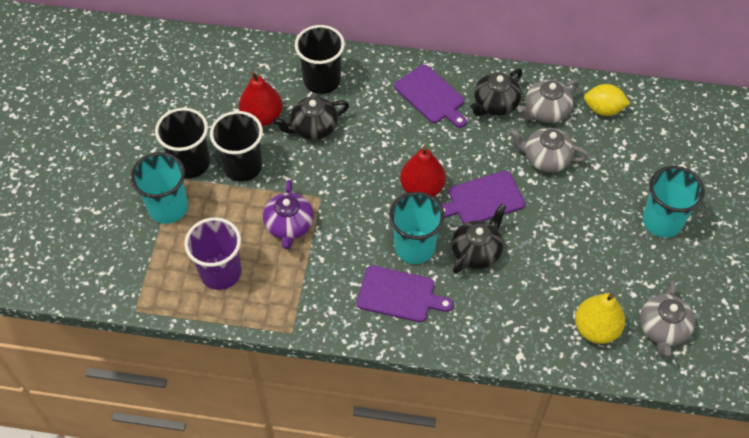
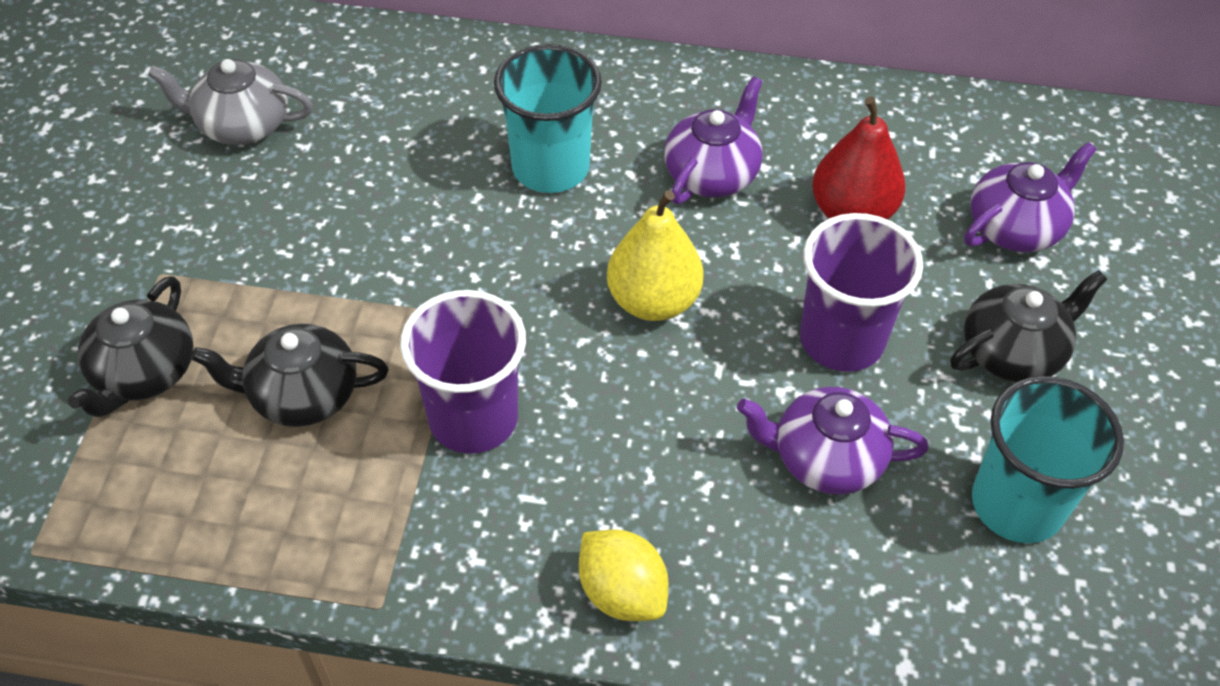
black cup: 3 -> 0
grey teapot: 3 -> 1
purple cup: 1 -> 2
purple cutting board: 3 -> 0
purple teapot: 1 -> 3
red pear: 2 -> 1
turquoise cup: 3 -> 2

